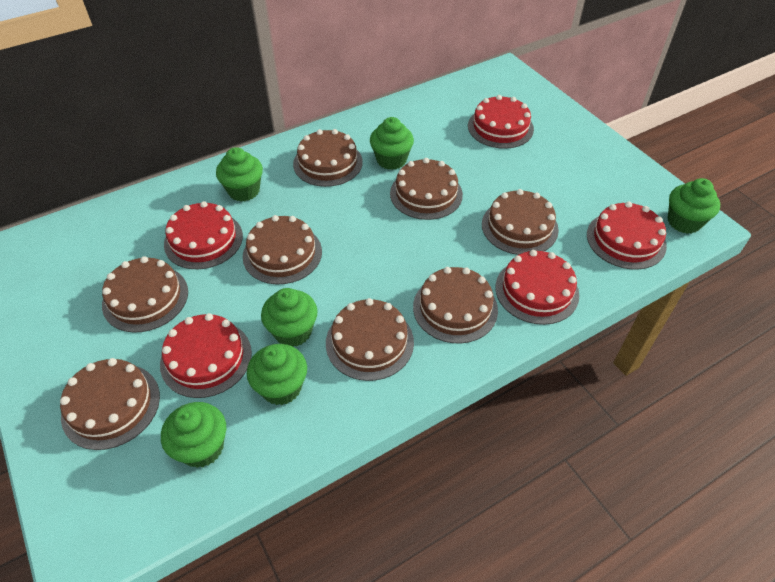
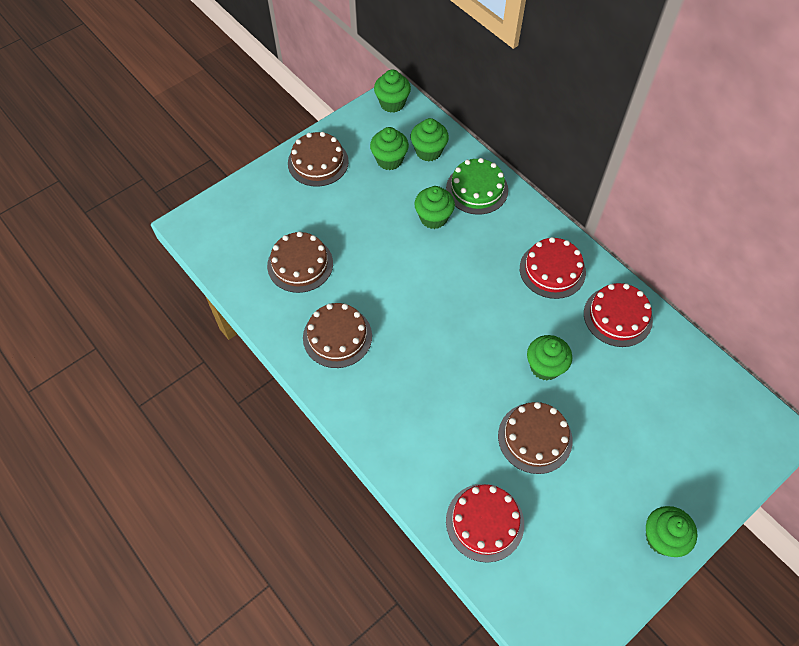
brown cake: 8 -> 4
green cake: 0 -> 1
red cake: 5 -> 3

